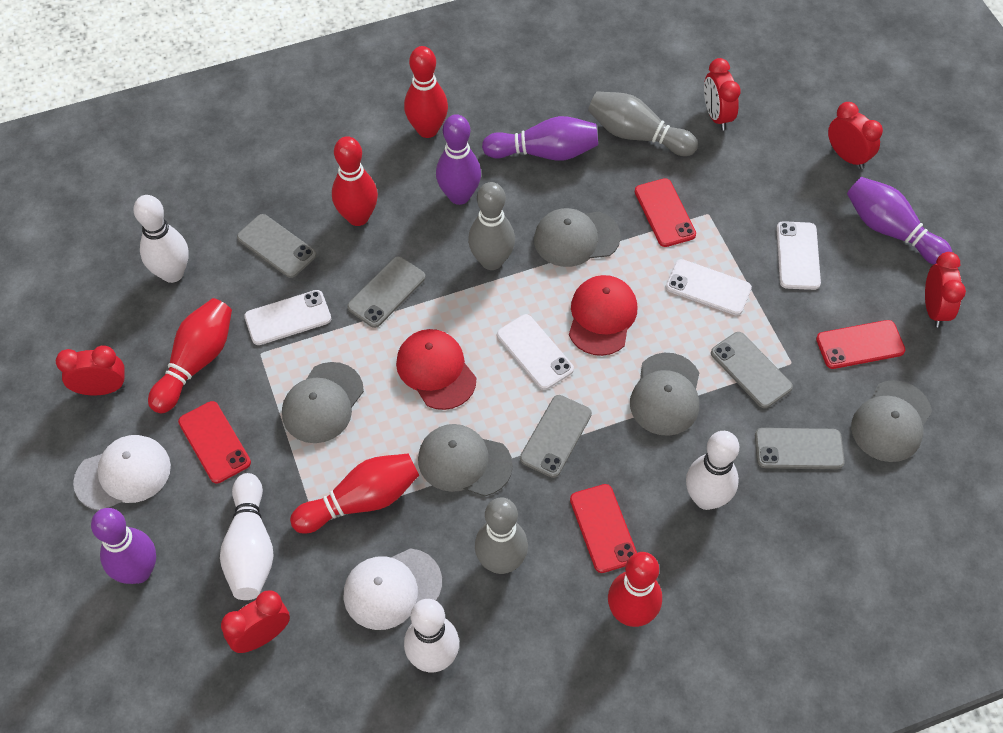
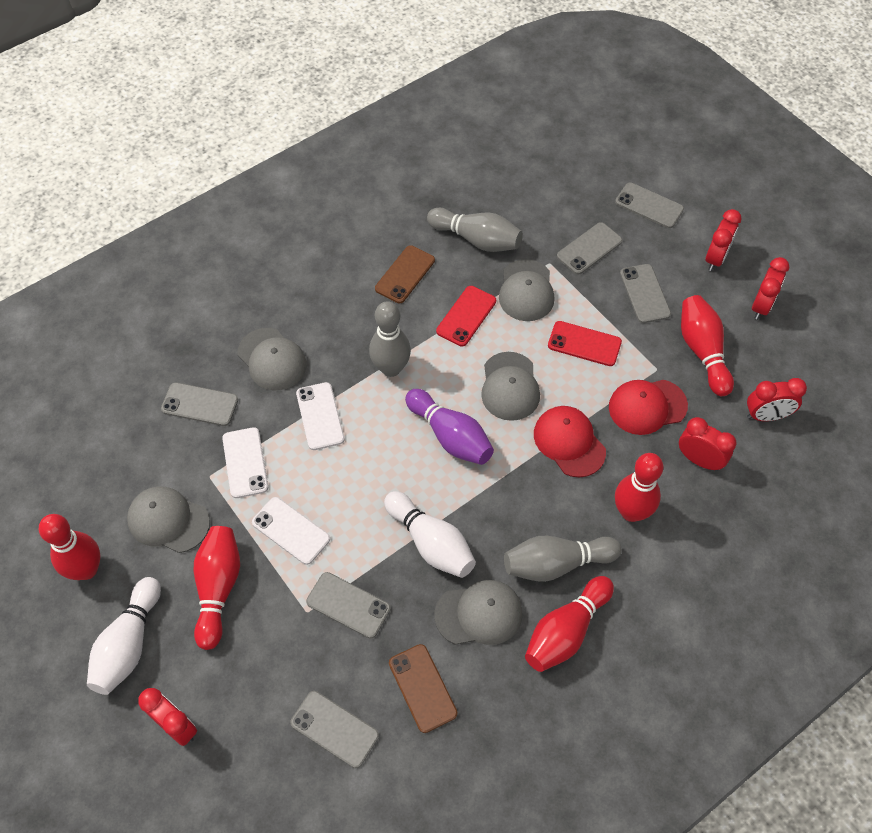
brown phone: 0 -> 2
grey phone: 5 -> 6
purple bowling pin: 4 -> 1
red phone: 4 -> 2
white bowling pin: 4 -> 2
white cap: 2 -> 0
white phone: 4 -> 3

